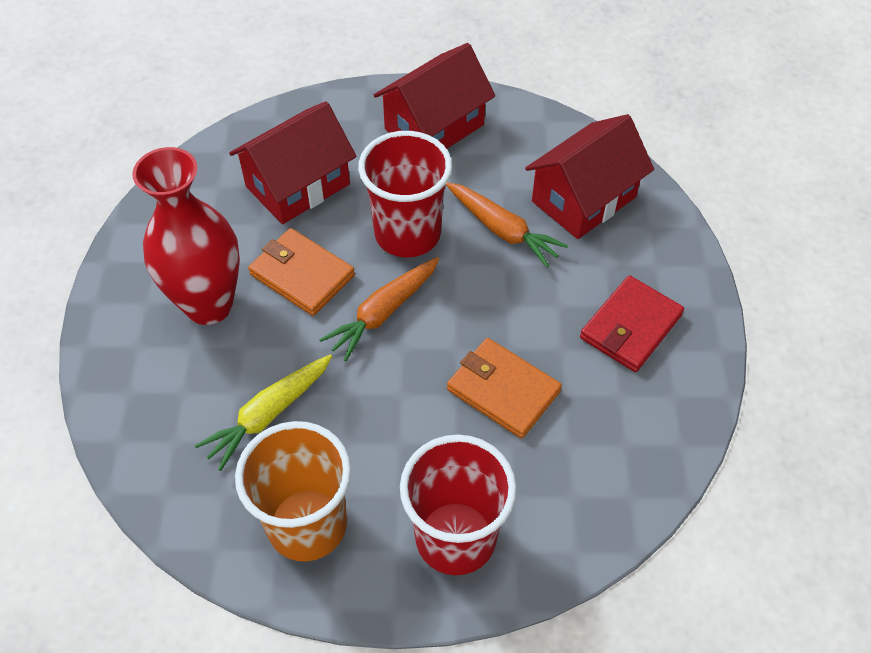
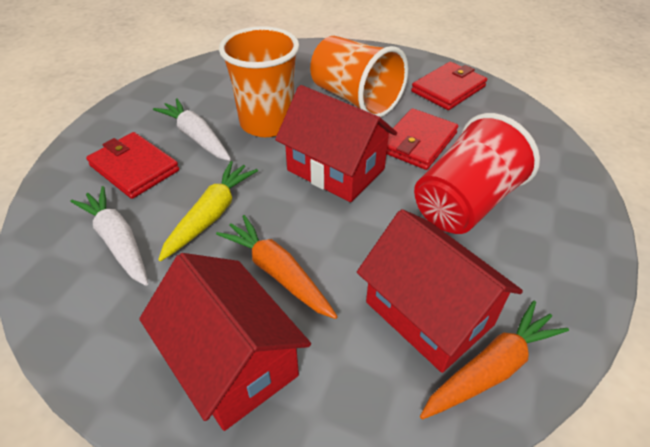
orange cup: 1 -> 2
orange wallet: 2 -> 0
red cup: 2 -> 1
red vase: 1 -> 0
red wallet: 1 -> 3
white carrot: 0 -> 2

